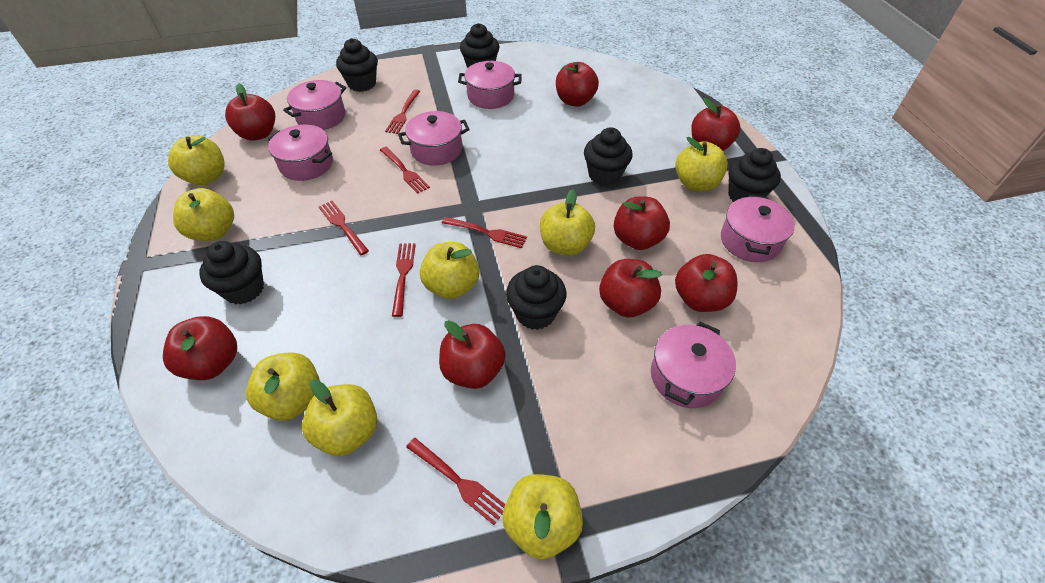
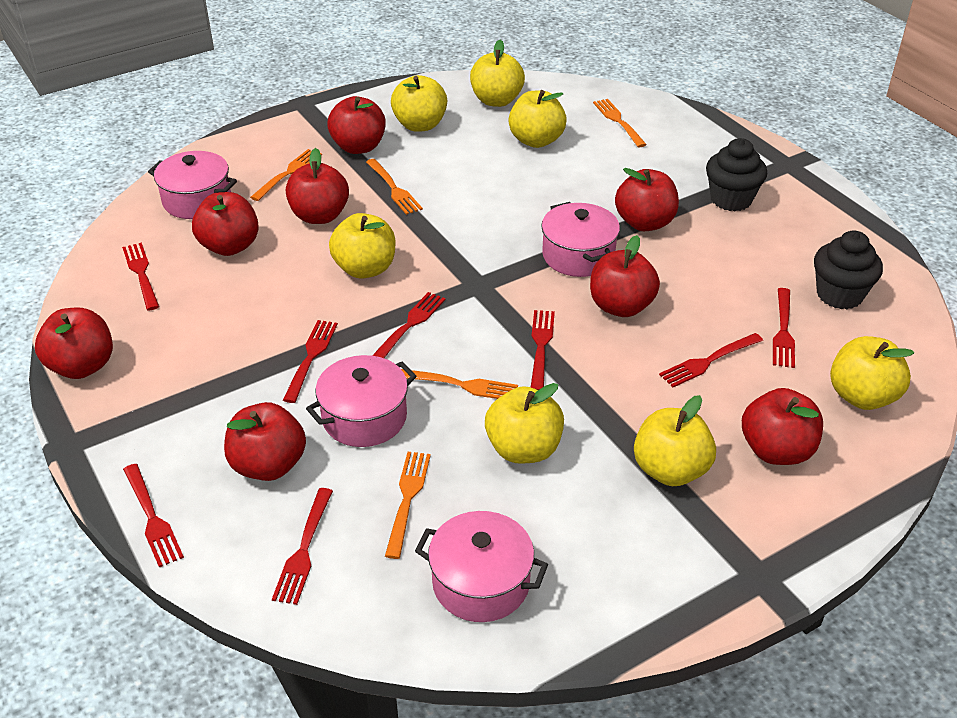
black cupcake: 6 -> 2
orange fork: 0 -> 5
pink pot: 6 -> 4
red fork: 6 -> 8
yellow apple: 8 -> 7

